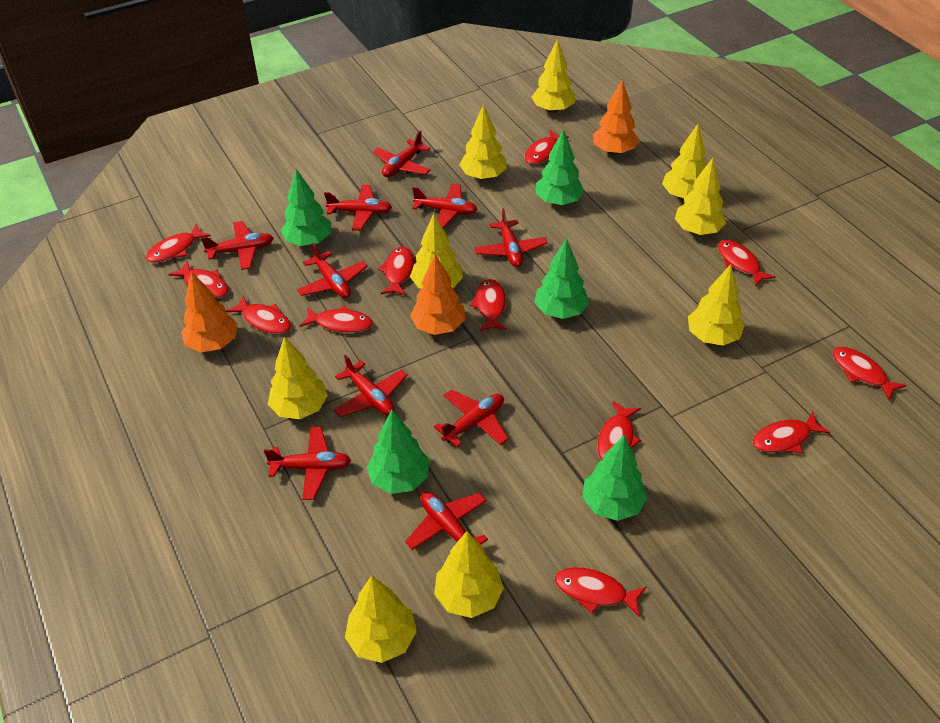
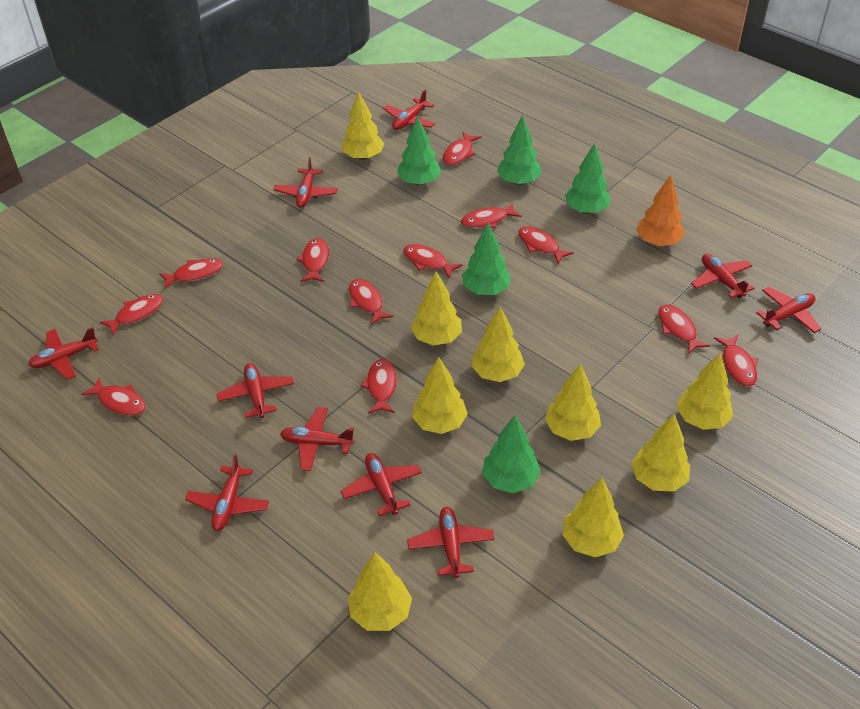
orange tree: 3 -> 1

